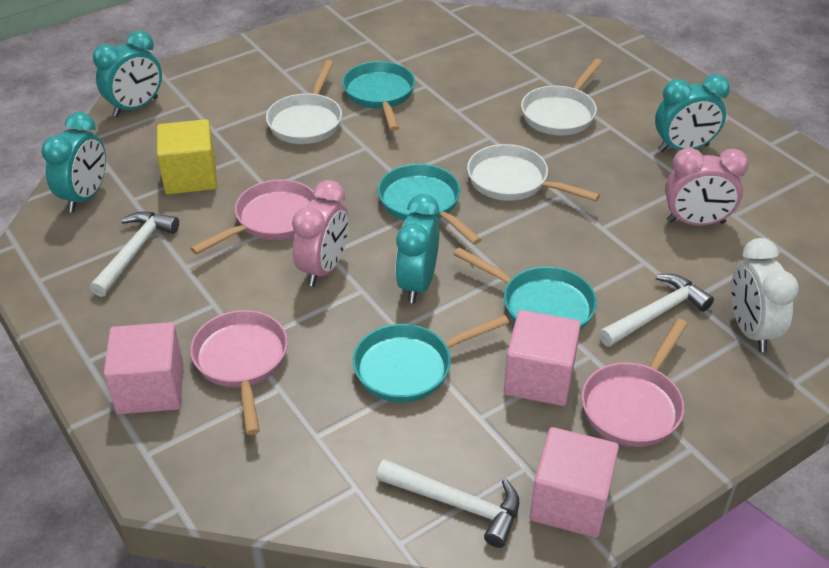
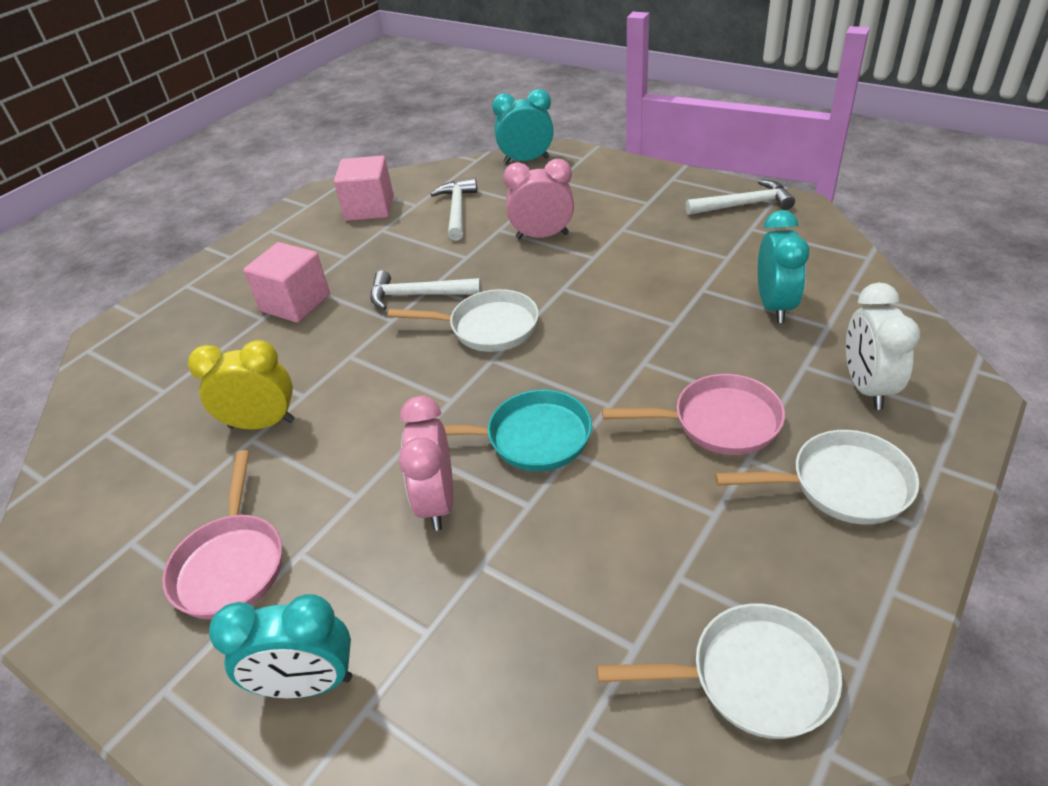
pink cube: 3 -> 2
pink pan: 3 -> 2
turquoise clock: 4 -> 3
turquoise pan: 4 -> 1
yellow clock: 0 -> 1
yellow cube: 1 -> 0

